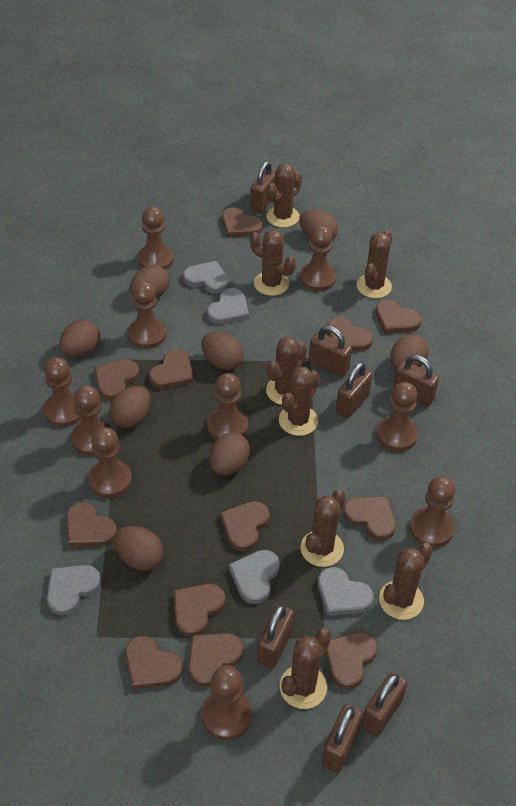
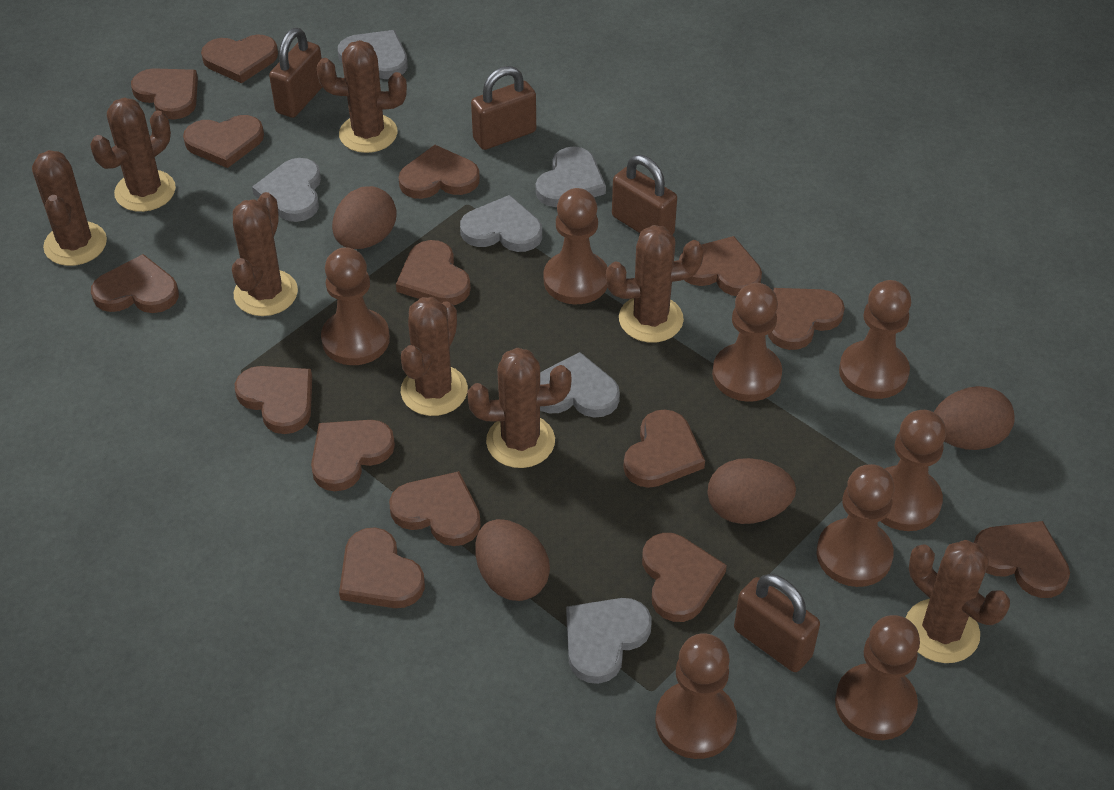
brown egg: 8 -> 4
brown heart: 12 -> 15
brown padlock: 7 -> 4
brown pawn: 10 -> 8
grey heart: 5 -> 6

